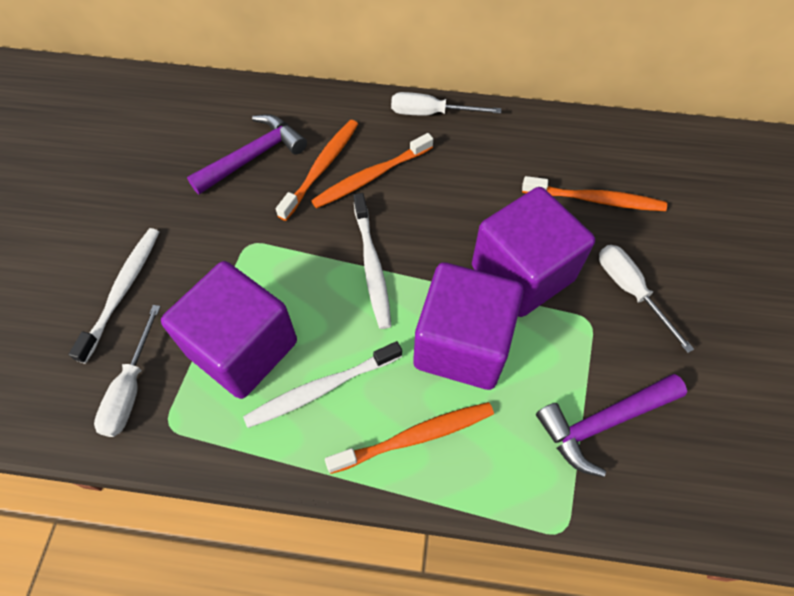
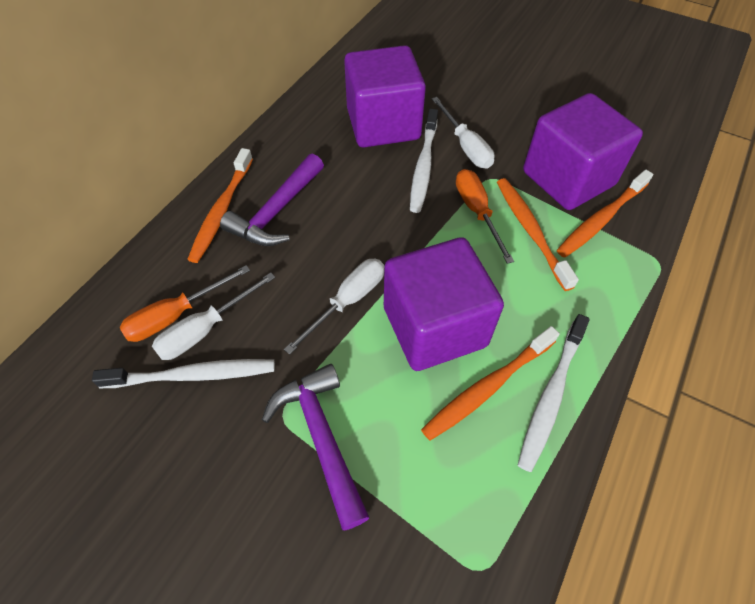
orange screwdriver: 0 -> 2

